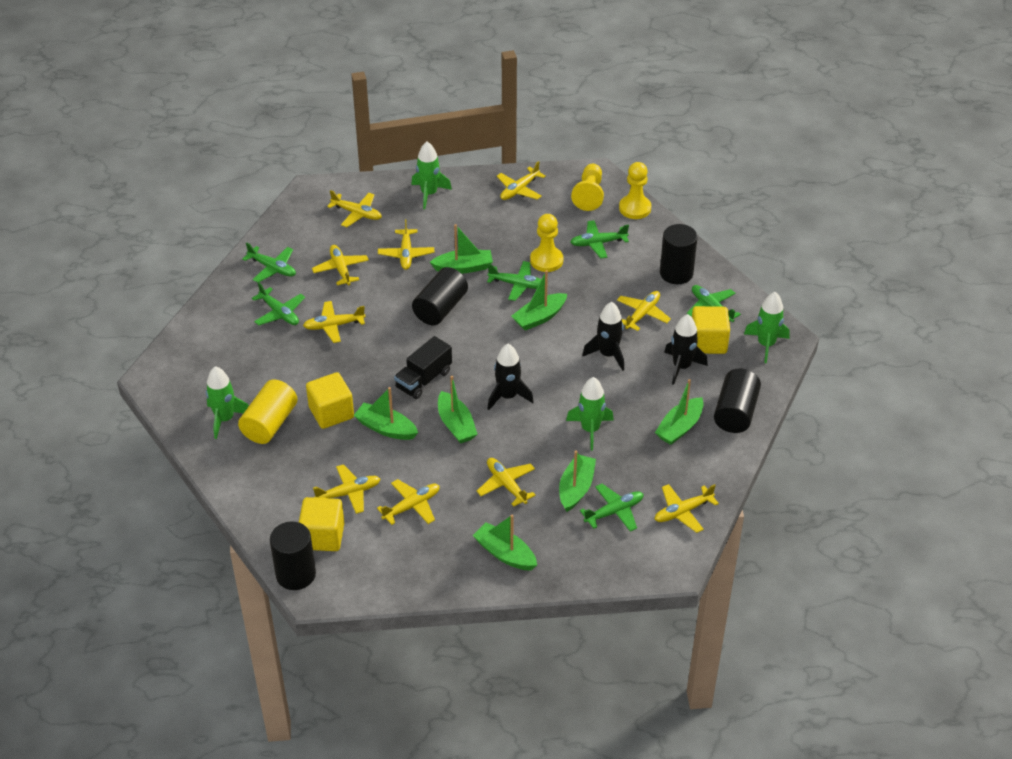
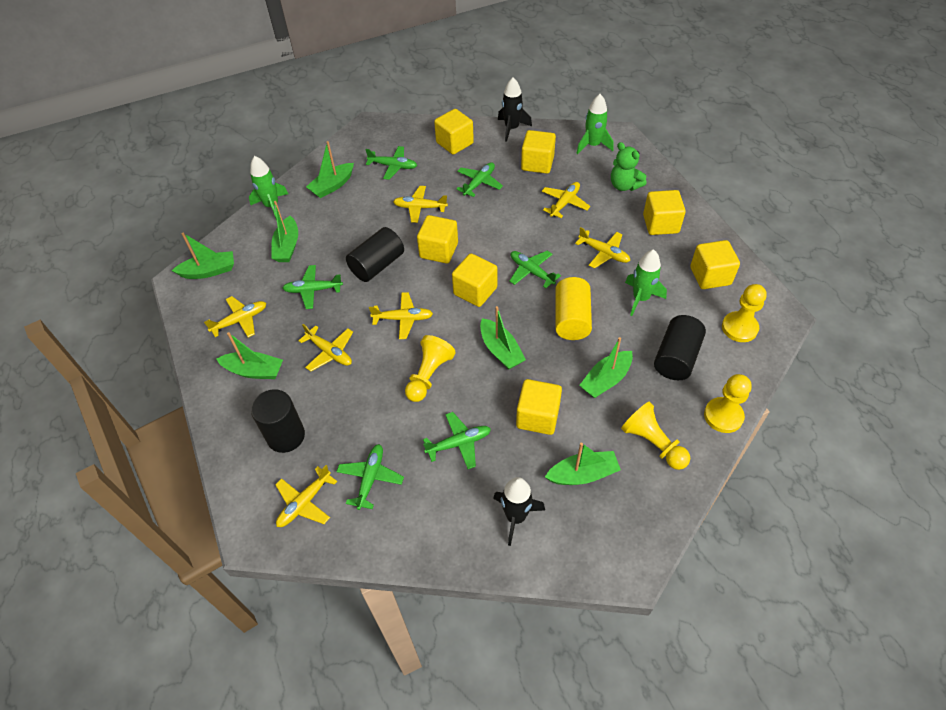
black cylinder: 4 -> 3
black rocket: 3 -> 2
black truck: 1 -> 0
green rocket: 4 -> 3
green teddy bear: 0 -> 1
yellow cube: 3 -> 7
yellow pawn: 3 -> 4
yellow plane: 10 -> 7

